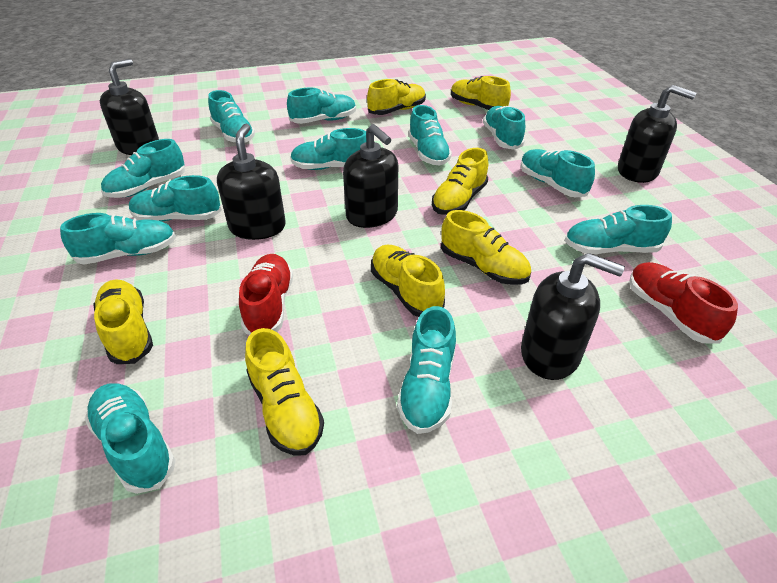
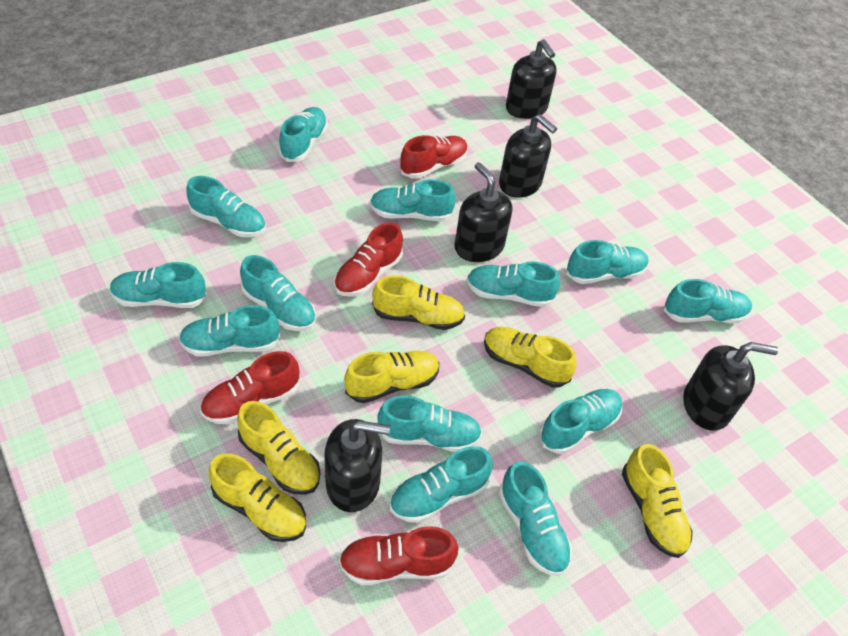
red shoe: 2 -> 4
turquoise shoe: 12 -> 13
yellow shoe: 7 -> 6

